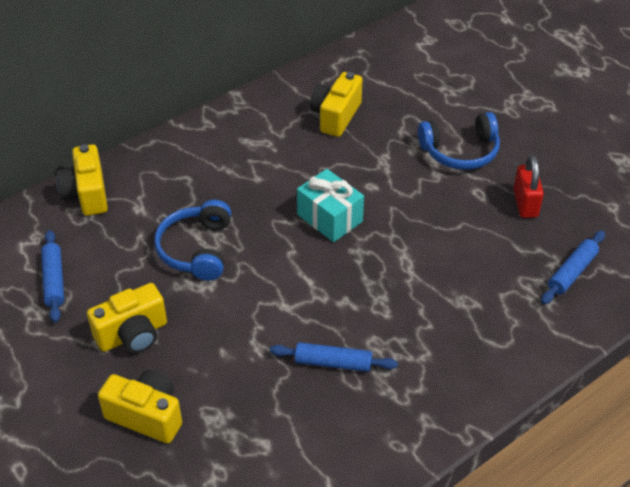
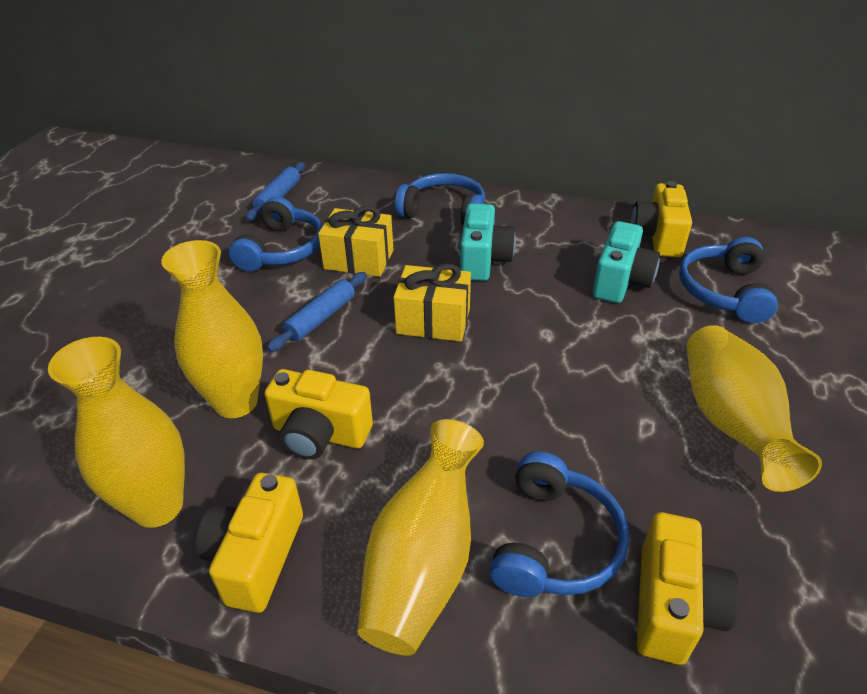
blue headphones: 2 -> 4
blue rolling pin: 3 -> 2
red padlock: 1 -> 0
turquoise camera: 0 -> 2
turquoise gift: 1 -> 0
yellow gift: 0 -> 2
yellow vase: 0 -> 4

